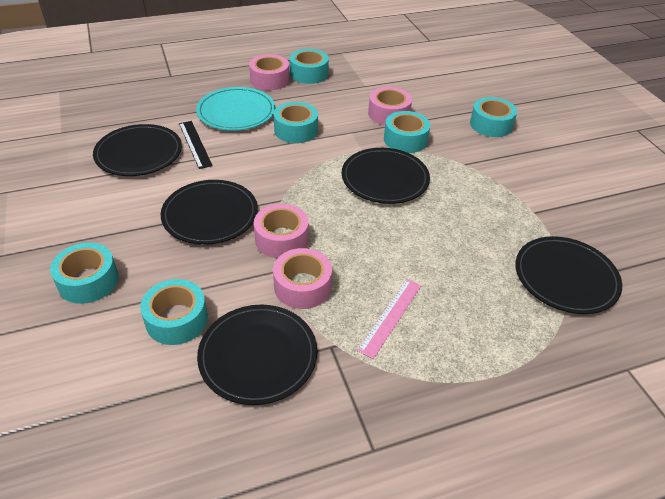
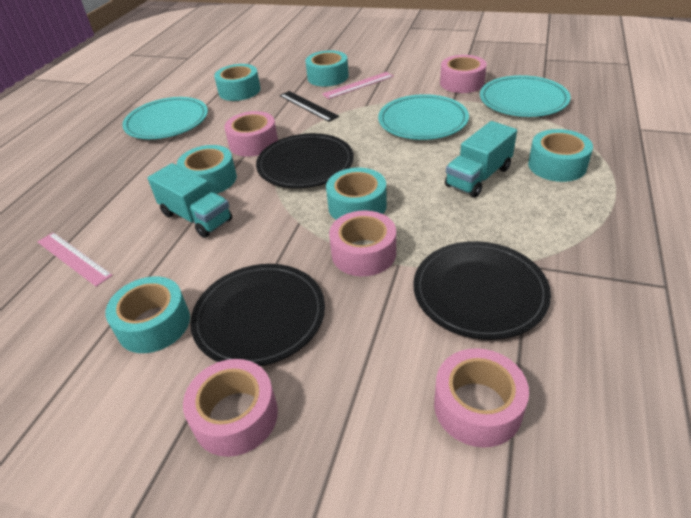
black plate: 5 -> 3
pink ruler: 1 -> 2
pink tape: 4 -> 5
turquoise plate: 1 -> 3
turquoise truck: 0 -> 2

